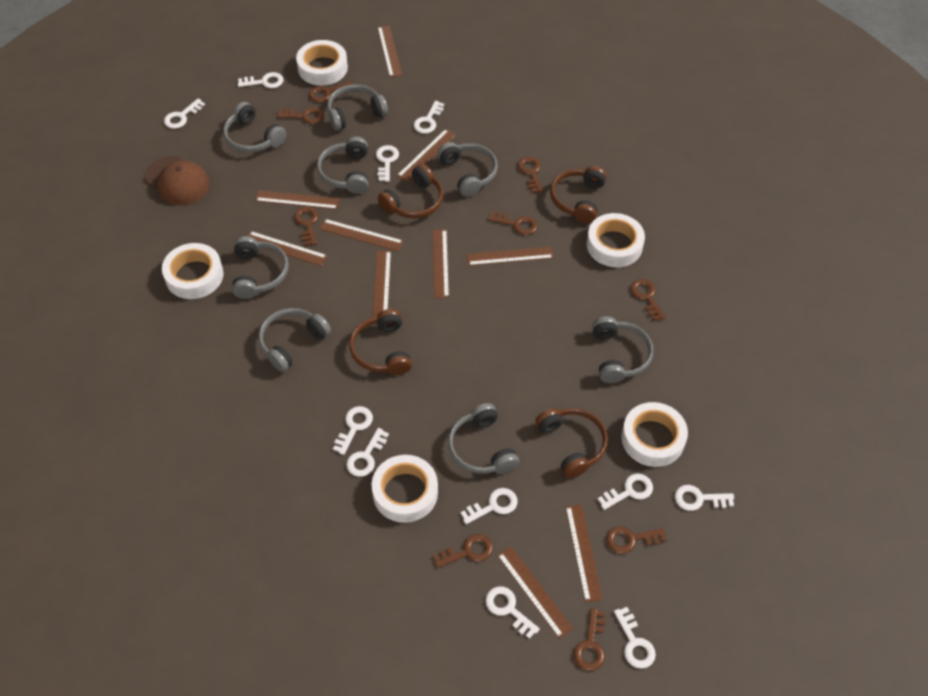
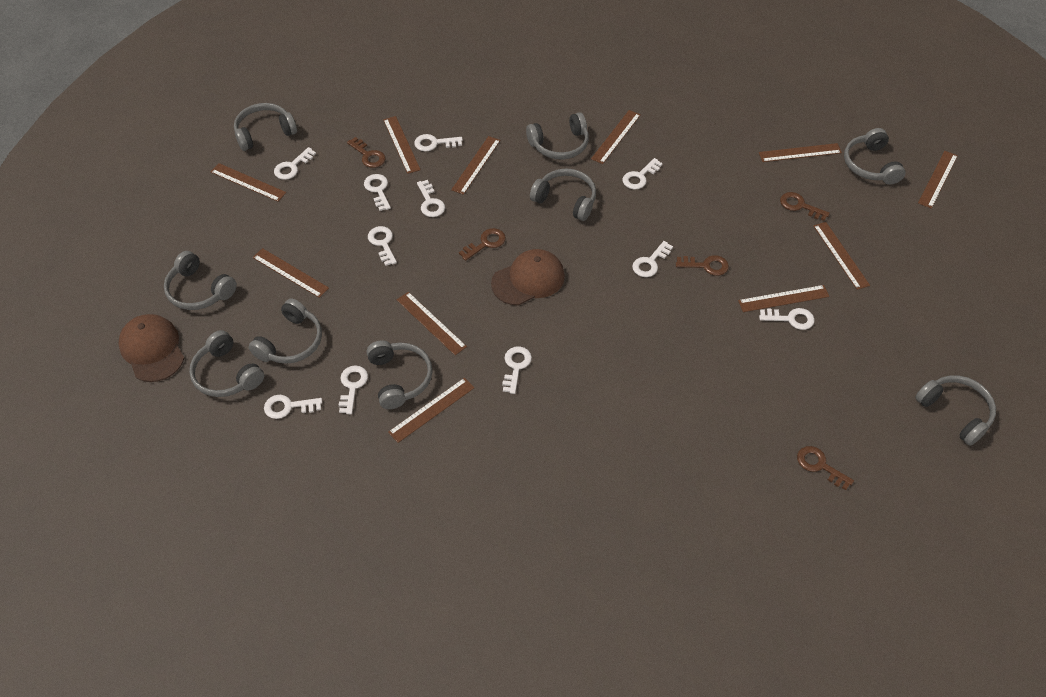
brown cap: 1 -> 2
brown headphones: 4 -> 0
brown key: 9 -> 5
brown ruler: 10 -> 11
grey headphones: 8 -> 9
white tape: 5 -> 0

